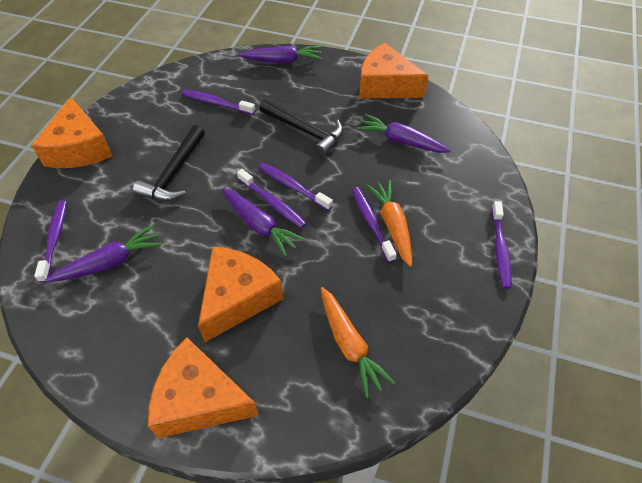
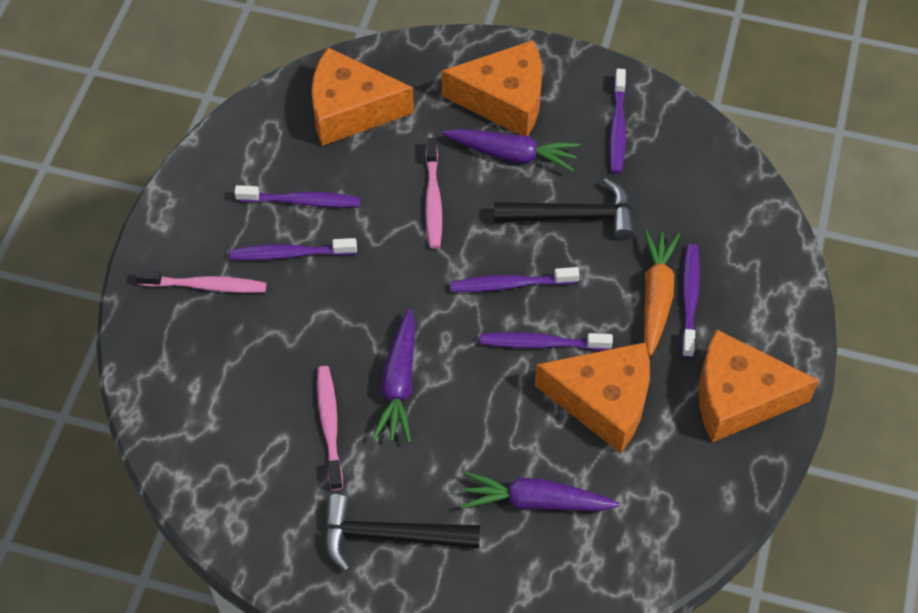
orange carrot: 2 -> 1
pink toothbrush: 0 -> 3
purple carrot: 4 -> 3

